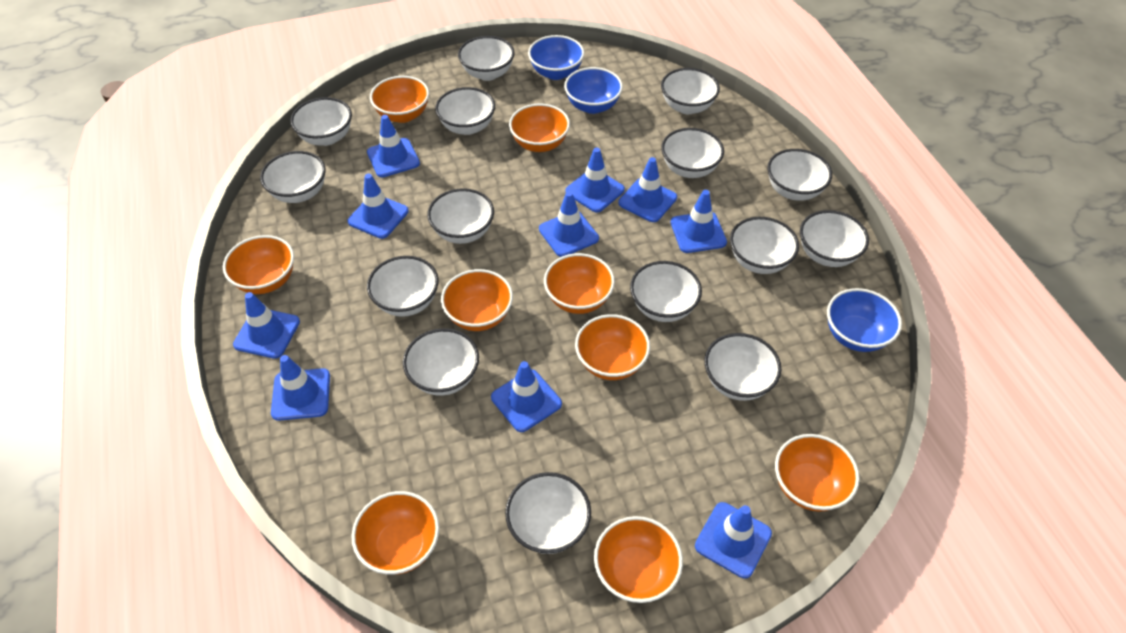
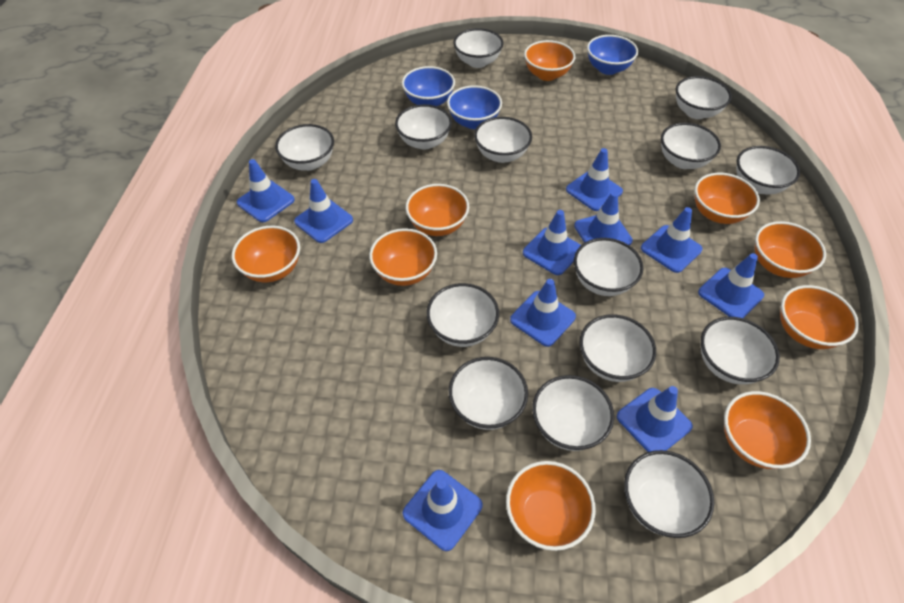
white bowl: 15 -> 14

